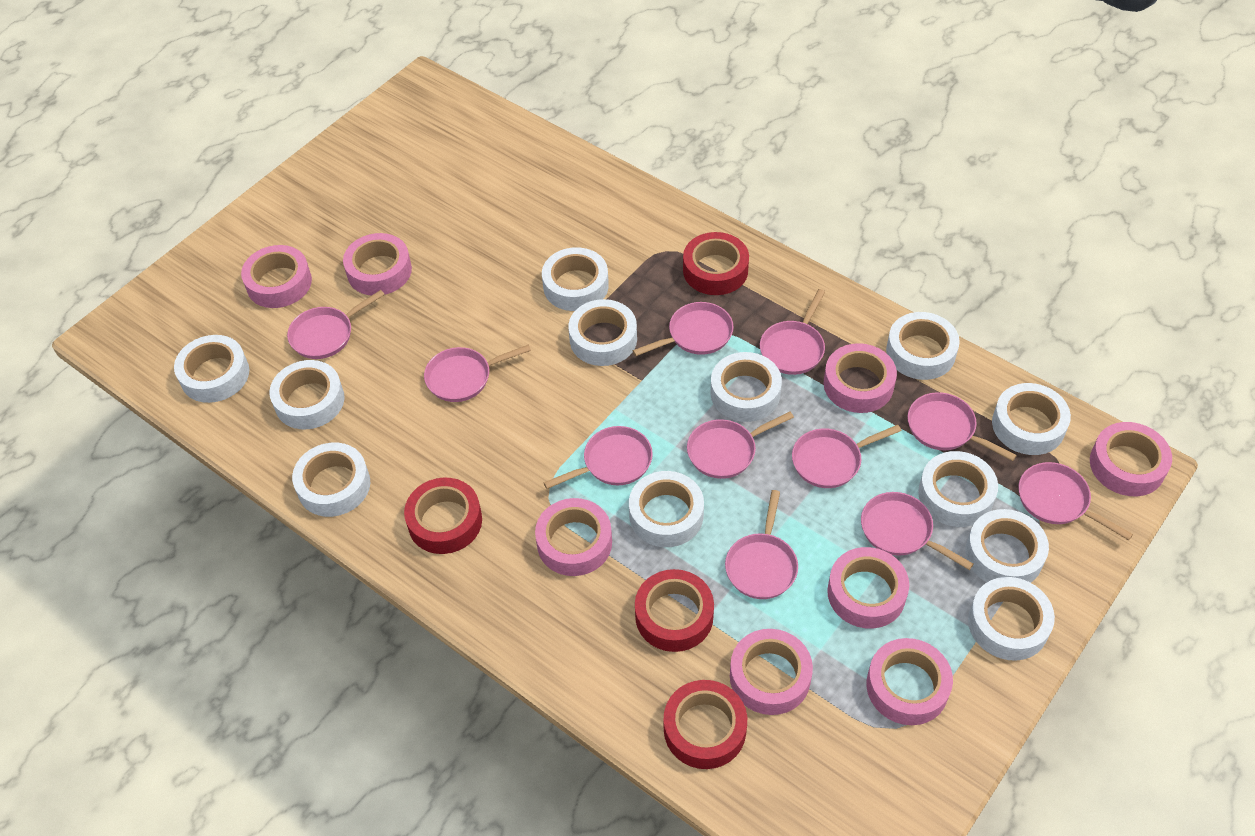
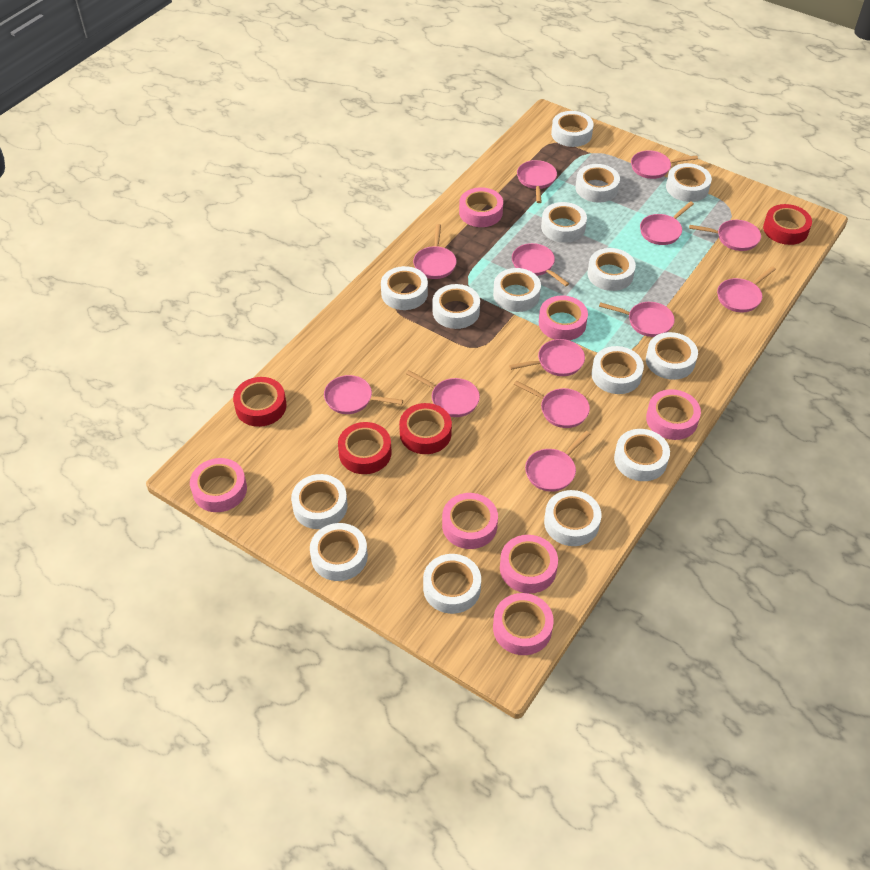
pink pan: 11 -> 13
pink tape: 8 -> 7
white tape: 12 -> 15

